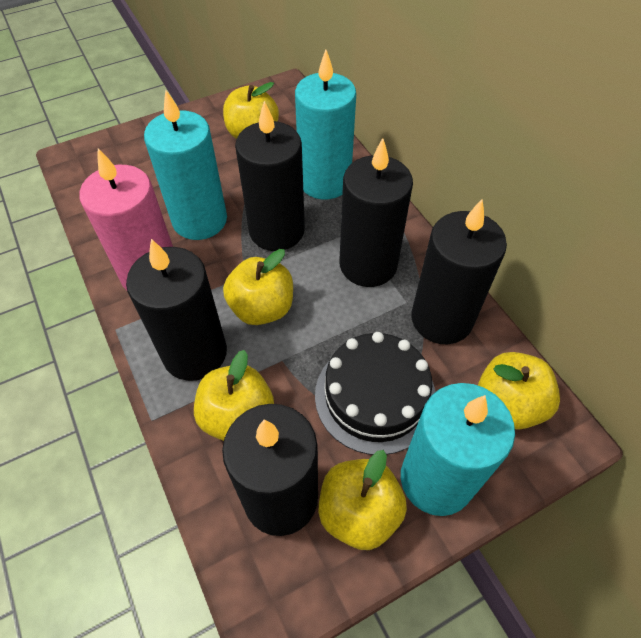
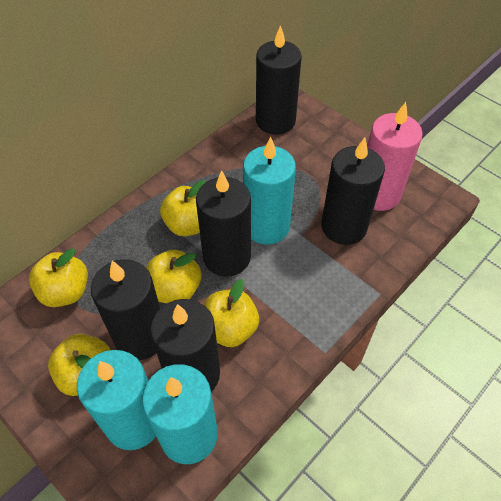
black cake: 1 -> 0

